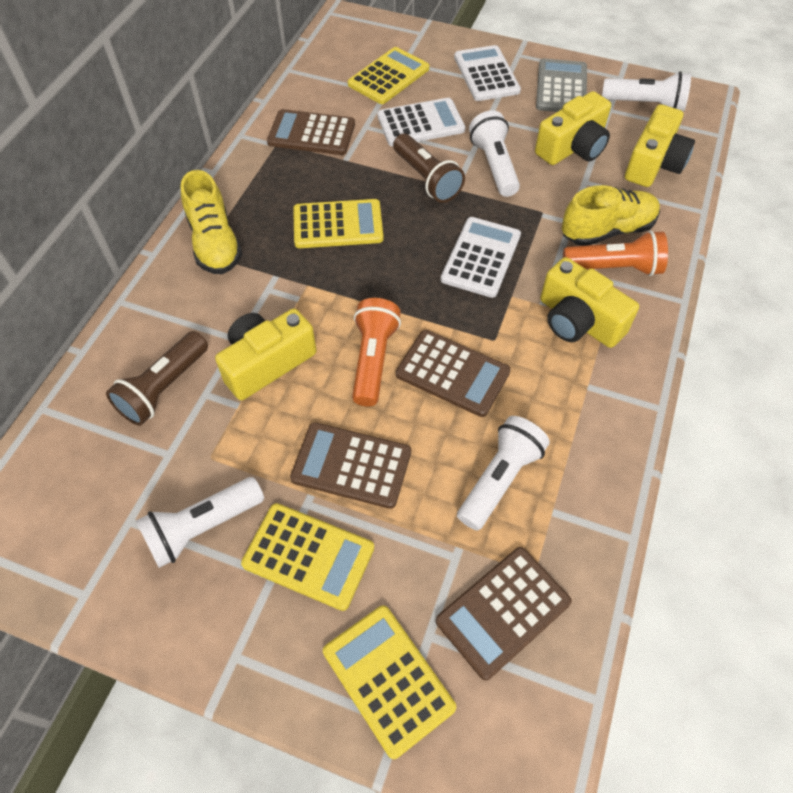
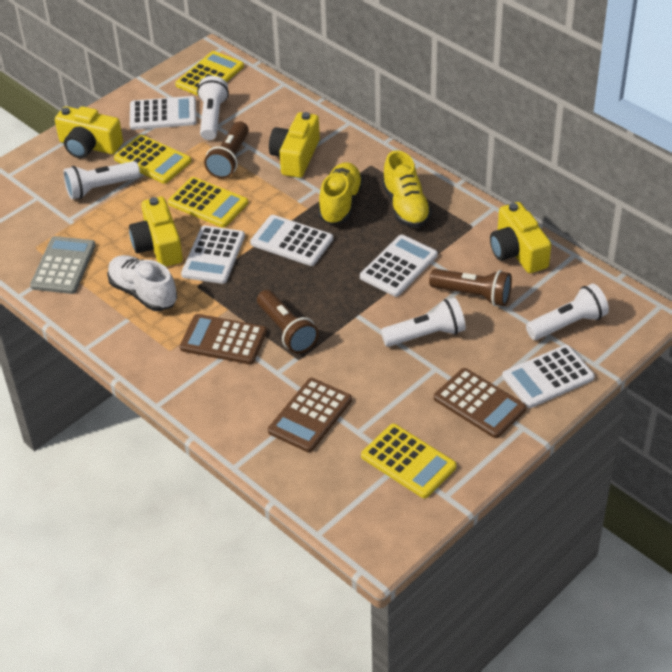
brown calculator: 4 -> 3
brown flashlight: 2 -> 3
orange flashlight: 2 -> 0
white calculator: 3 -> 5
white shoe: 0 -> 1

